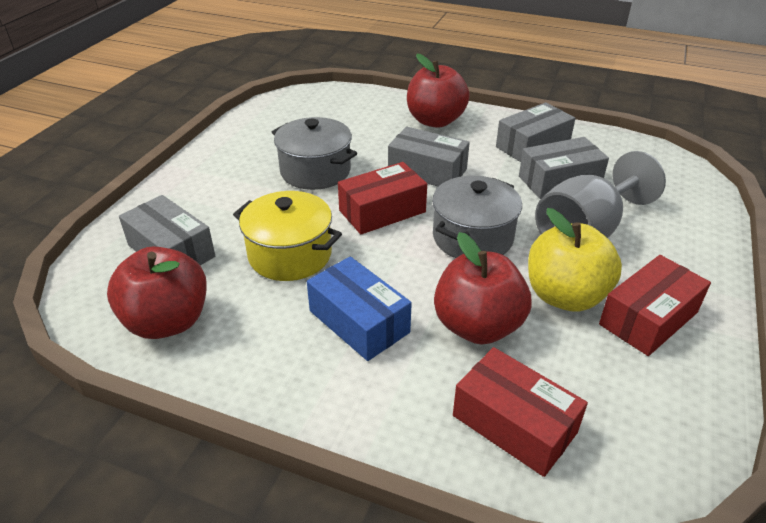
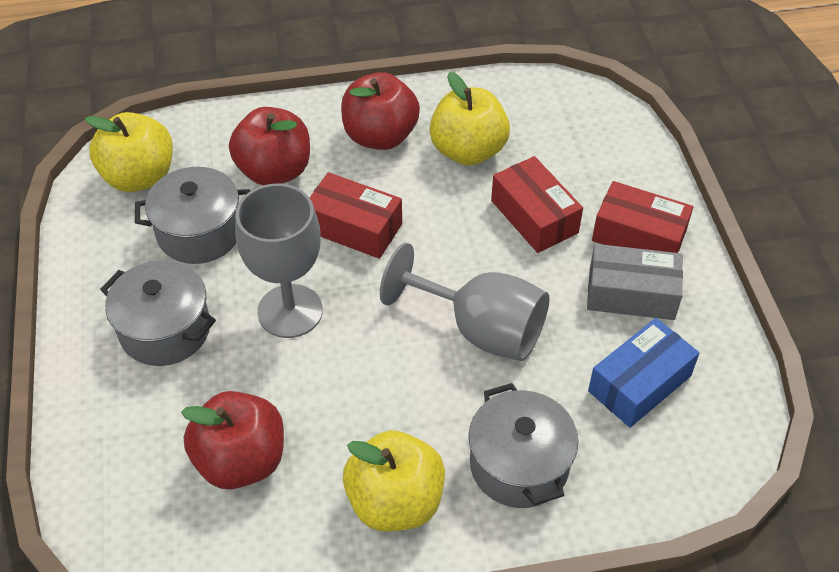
grey box: 4 -> 1
grey goblet: 1 -> 2
grey pot: 2 -> 3
yellow apple: 1 -> 3
yellow pot: 1 -> 0

